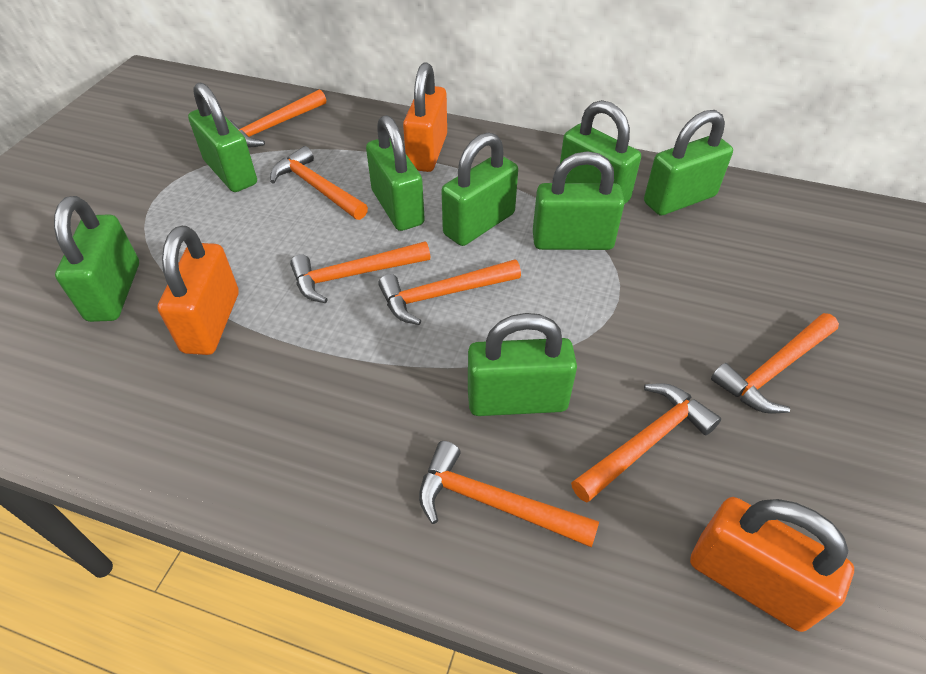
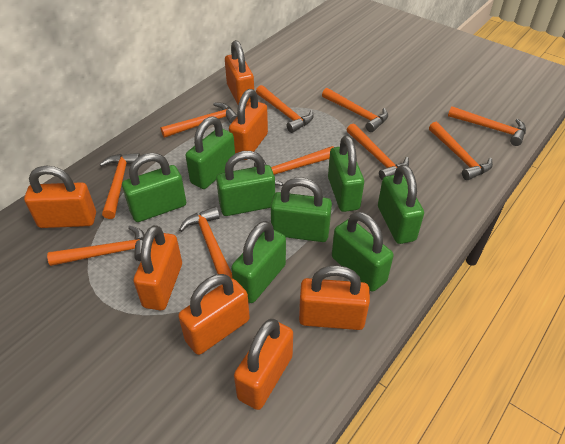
orange hammer: 7 -> 10
orange padlock: 3 -> 7

